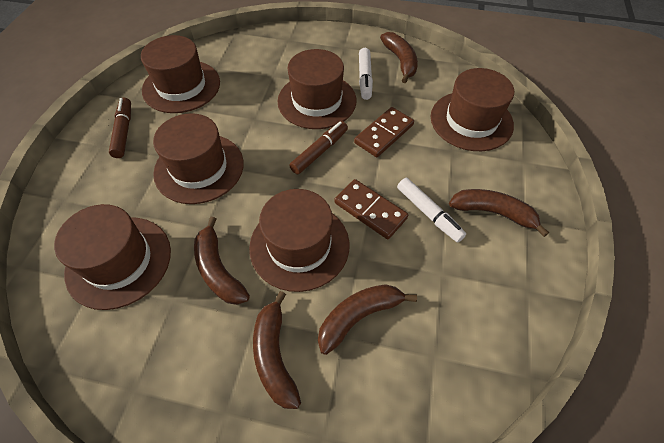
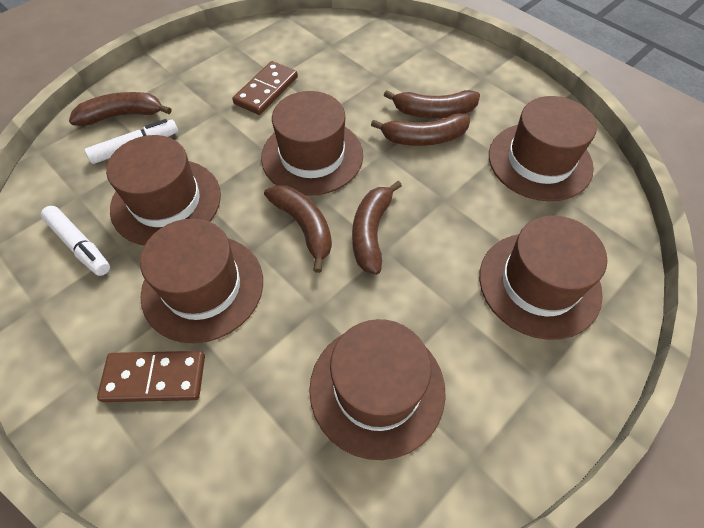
brown marker: 2 -> 0

